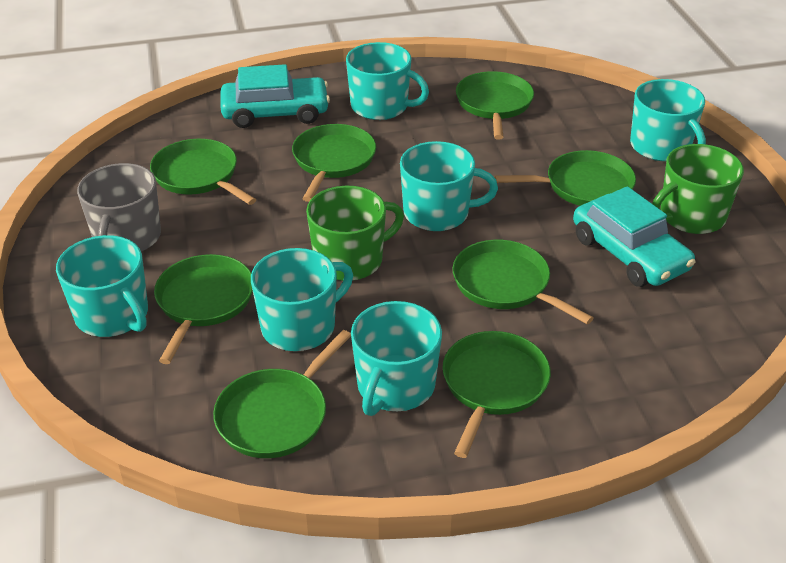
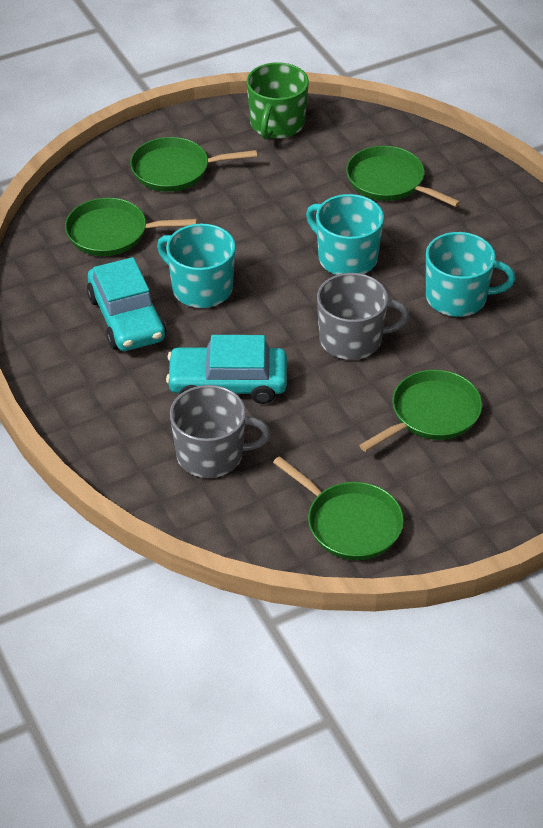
green mug: 2 -> 1
green pan: 8 -> 5
grey mug: 1 -> 2
turquoise mug: 6 -> 3

